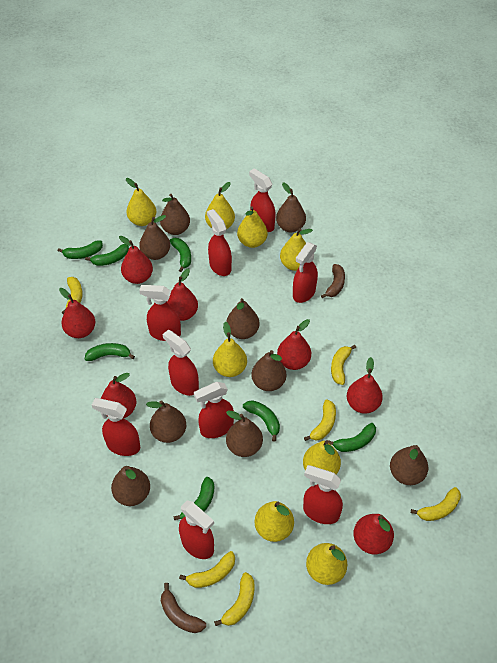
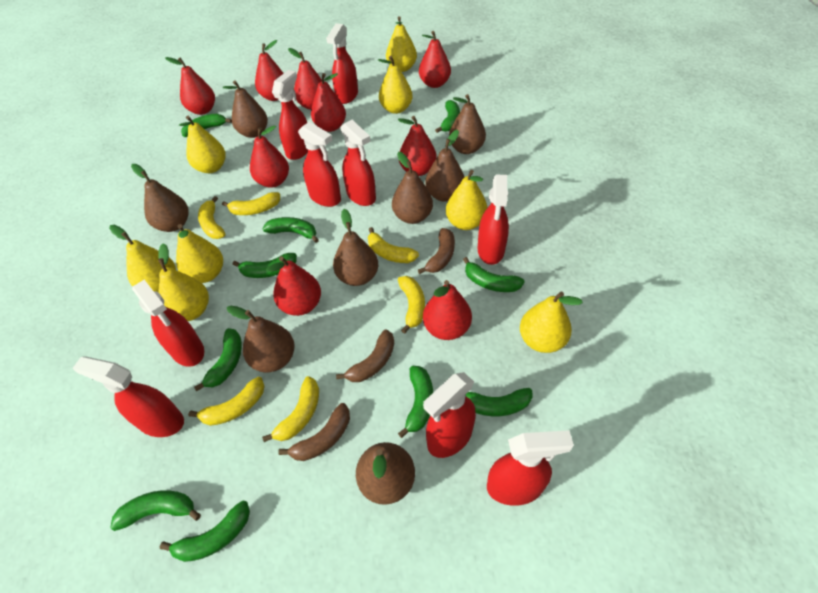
brown banana: 2 -> 3
brown pear: 9 -> 8
green banana: 7 -> 10
red pear: 7 -> 9

